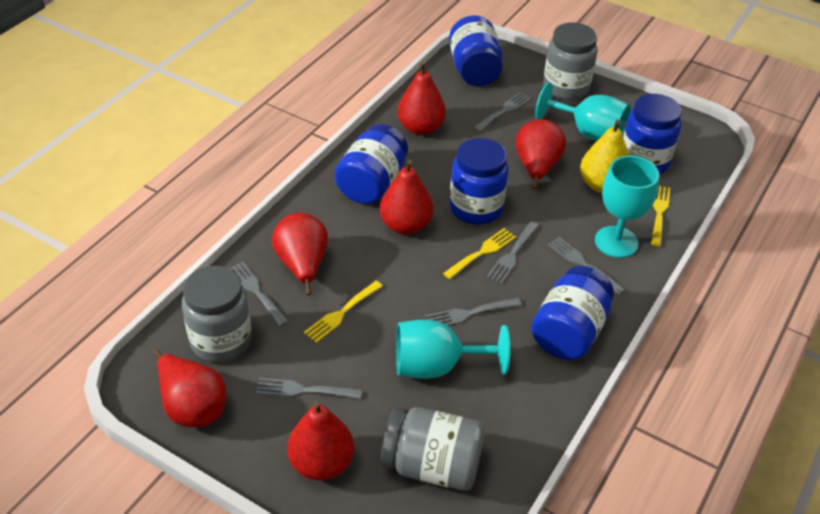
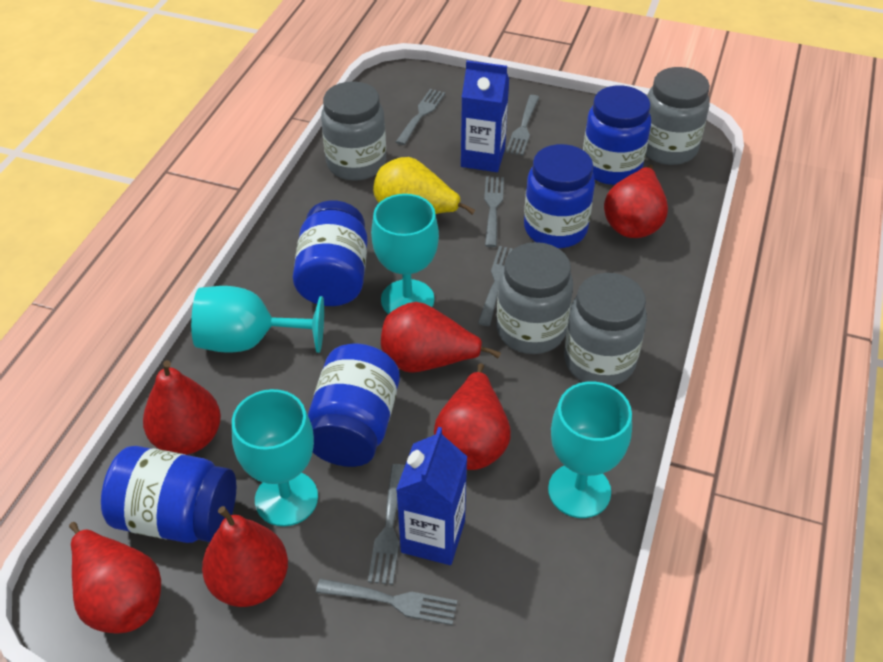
blue carton: 0 -> 2
grey jar: 3 -> 4
turquoise goblet: 3 -> 4
yellow fork: 3 -> 0

